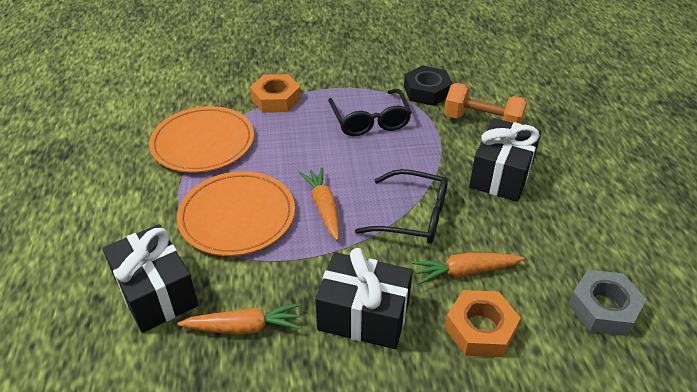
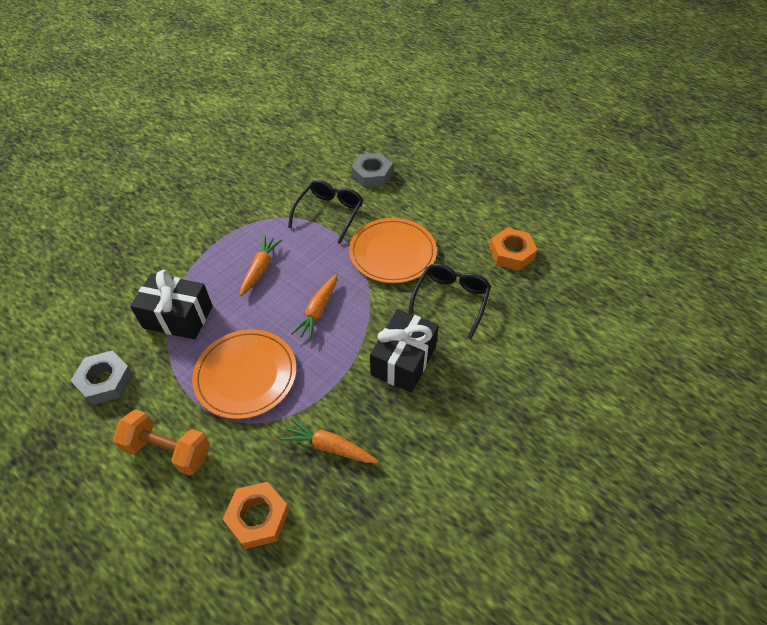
black gift: 3 -> 2
black nut: 1 -> 0
grey nut: 1 -> 2

